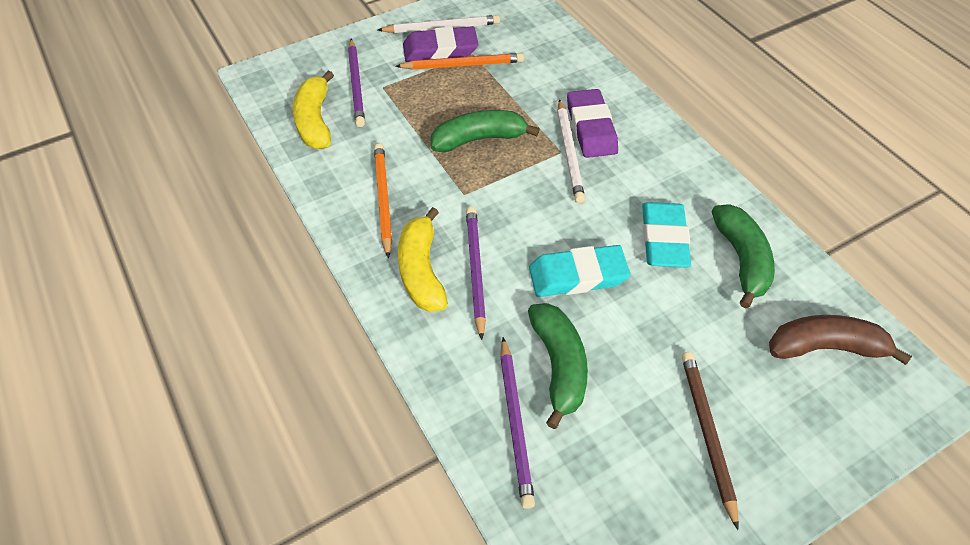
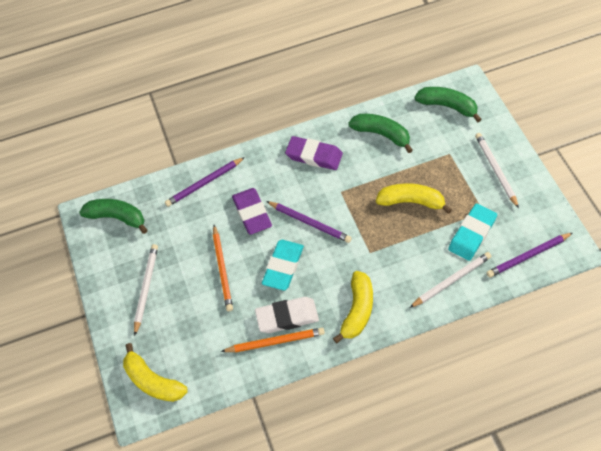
brown banana: 1 -> 0
brown pencil: 1 -> 0
white eraser: 0 -> 1
white pencil: 2 -> 3
yellow banana: 2 -> 3

